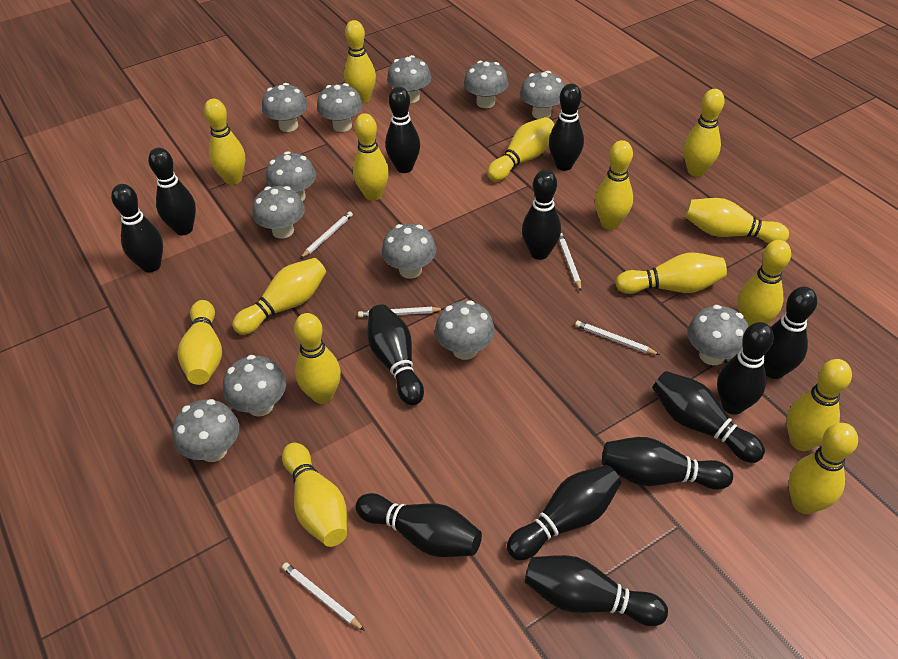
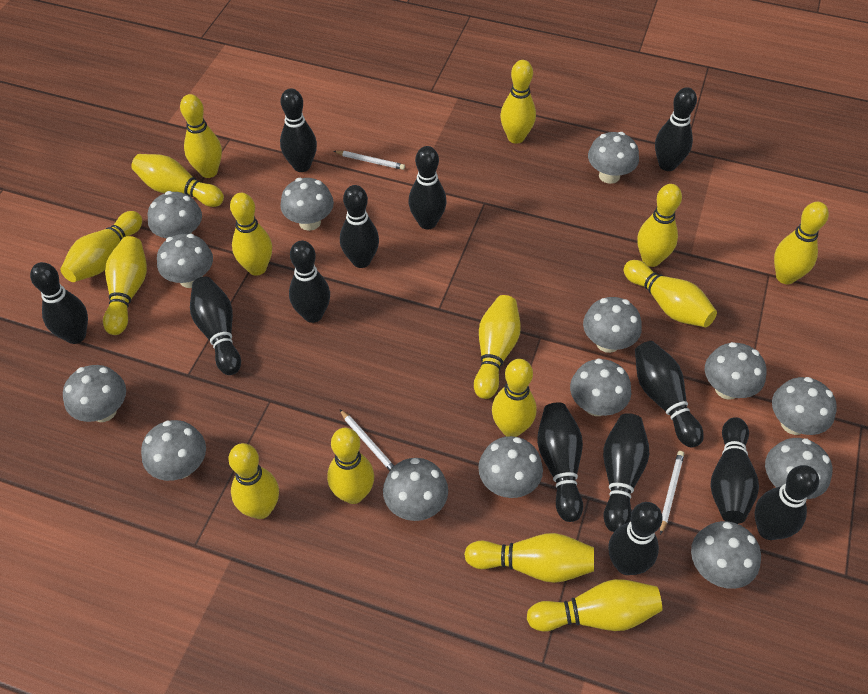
grey mushroom: 12 -> 14
white pencil: 5 -> 3

